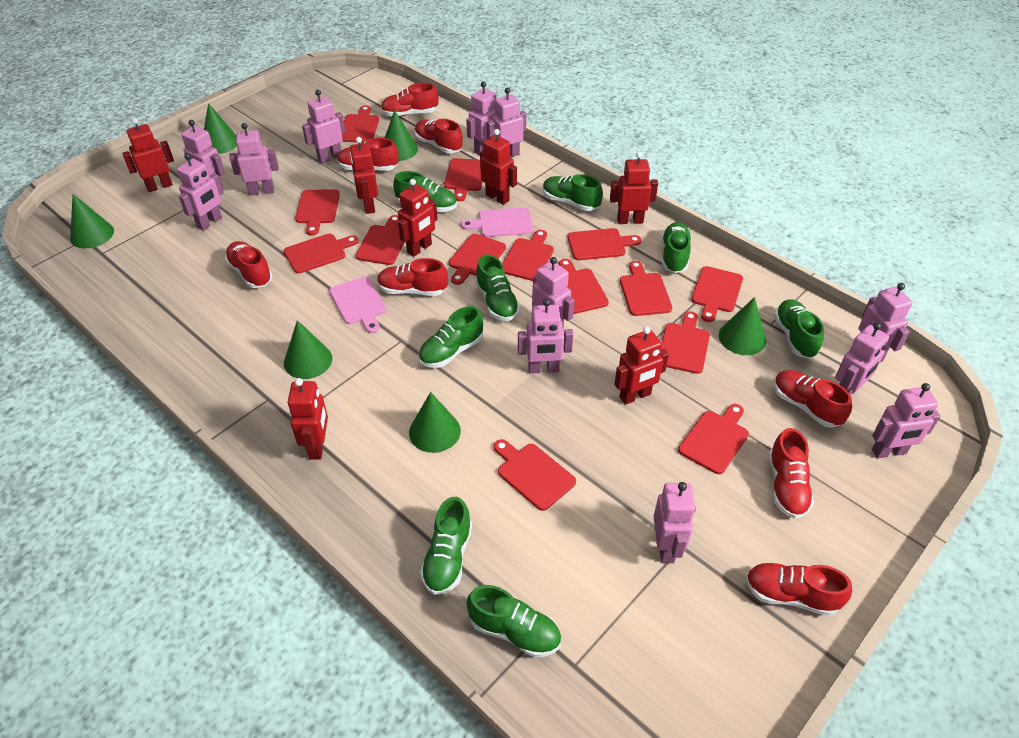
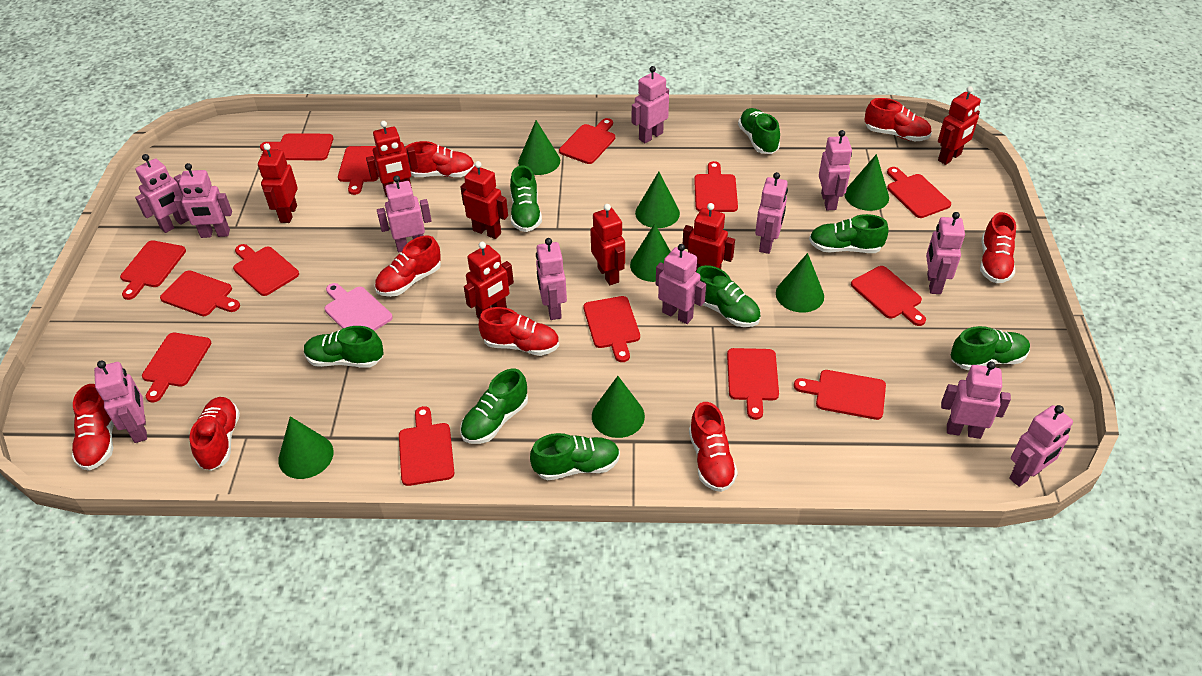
green cone: 6 -> 7
pink cutting board: 2 -> 1

